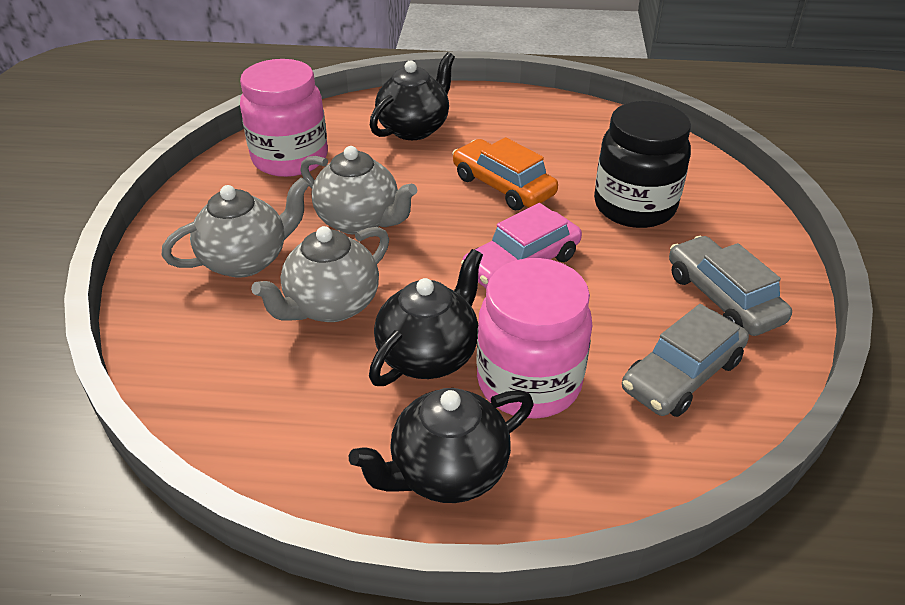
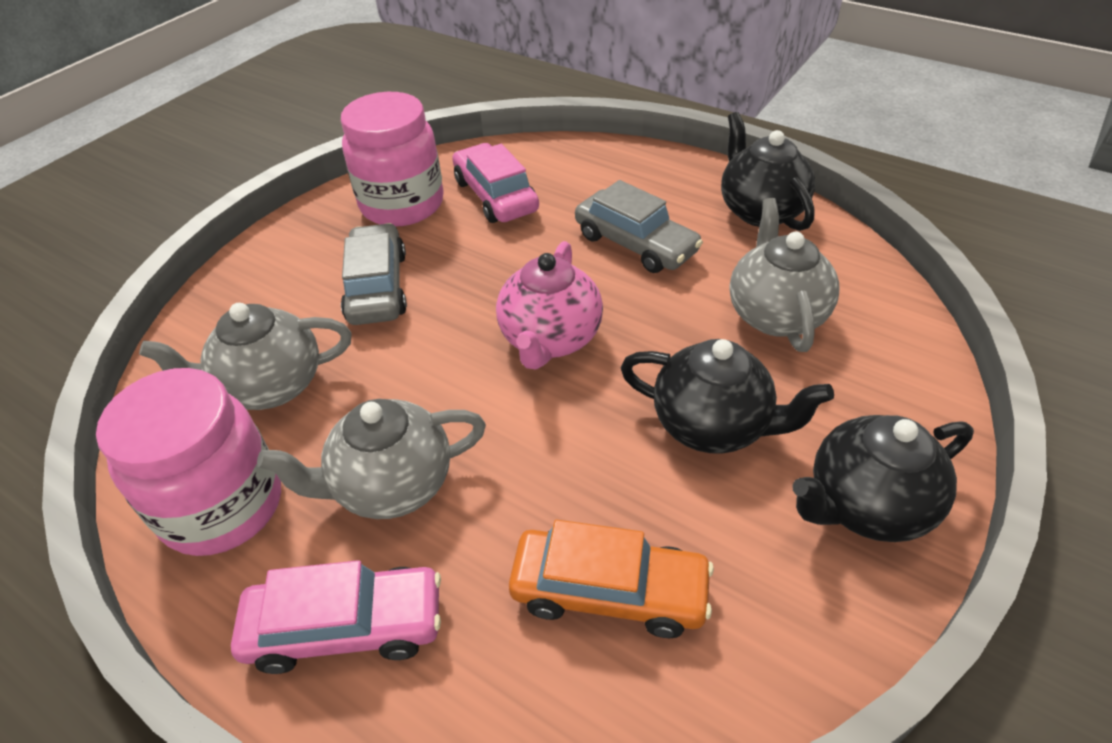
black jar: 1 -> 0
pink car: 1 -> 2
pink teapot: 0 -> 1

